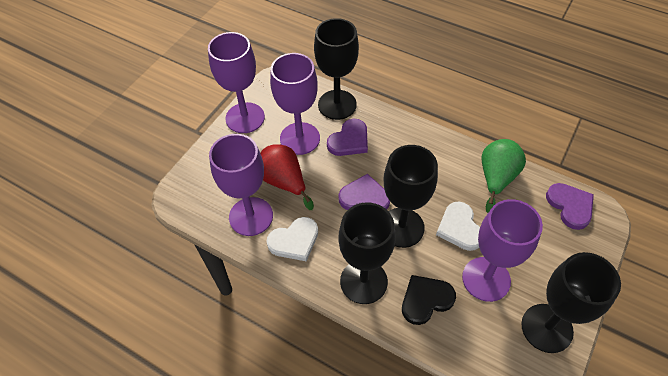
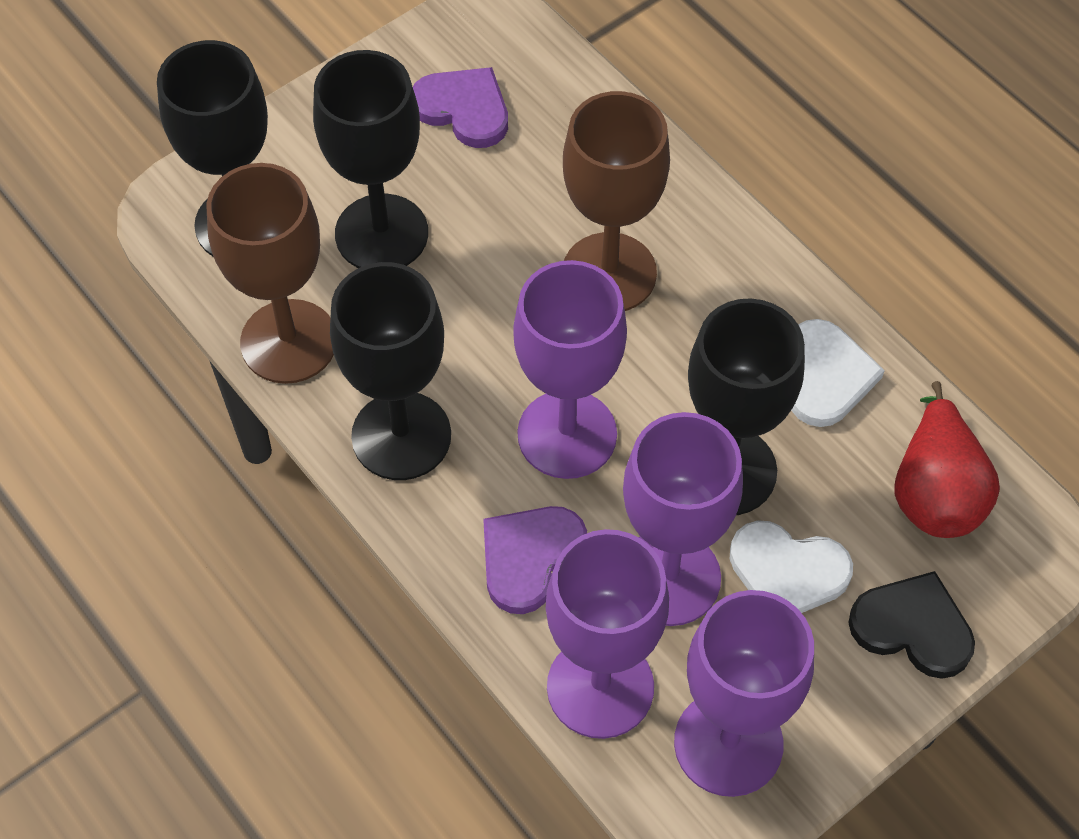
brown goblet: 0 -> 2
green pear: 1 -> 0
purple heart: 3 -> 2

